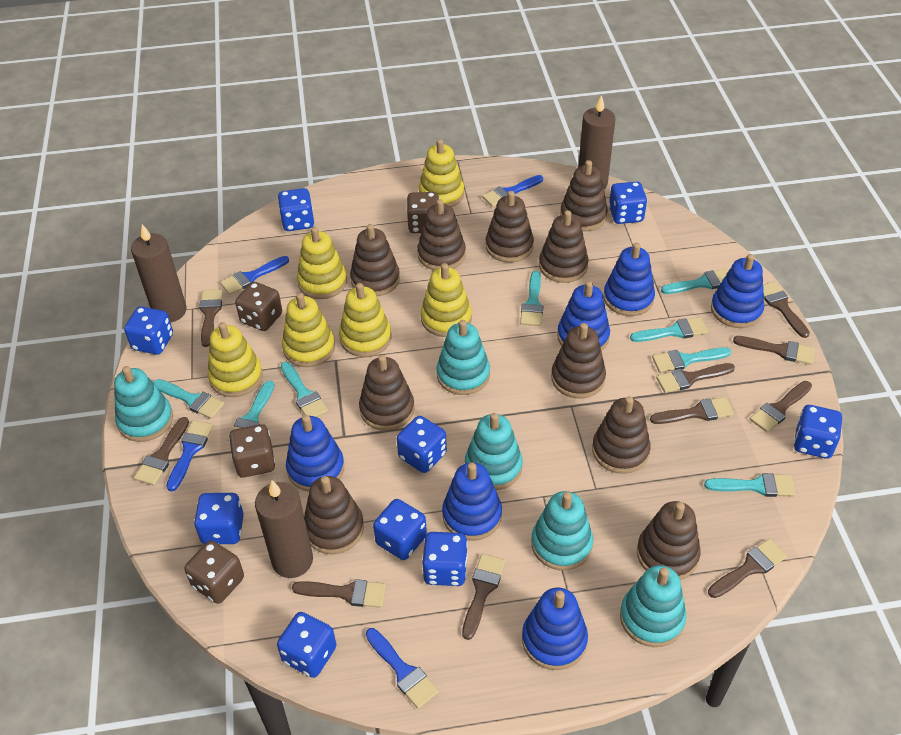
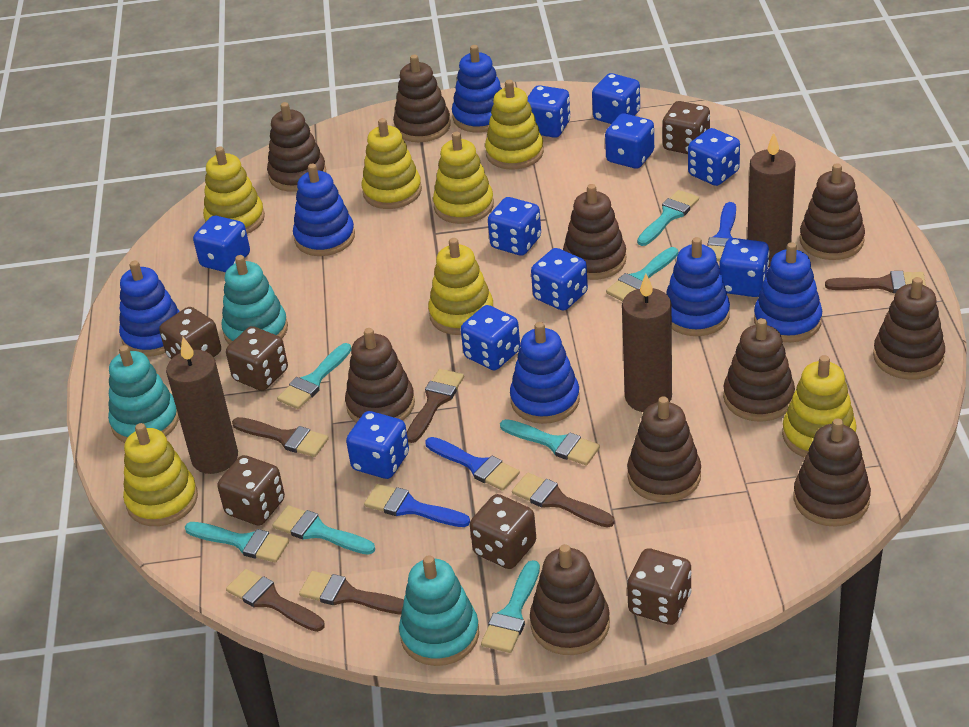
blue brush: 4 -> 3
blue dice: 9 -> 10
brown brush: 10 -> 6
brown dice: 4 -> 6
turquoise brush: 8 -> 7
turquoise stacking toy: 5 -> 3
yellow stacking toy: 6 -> 7

